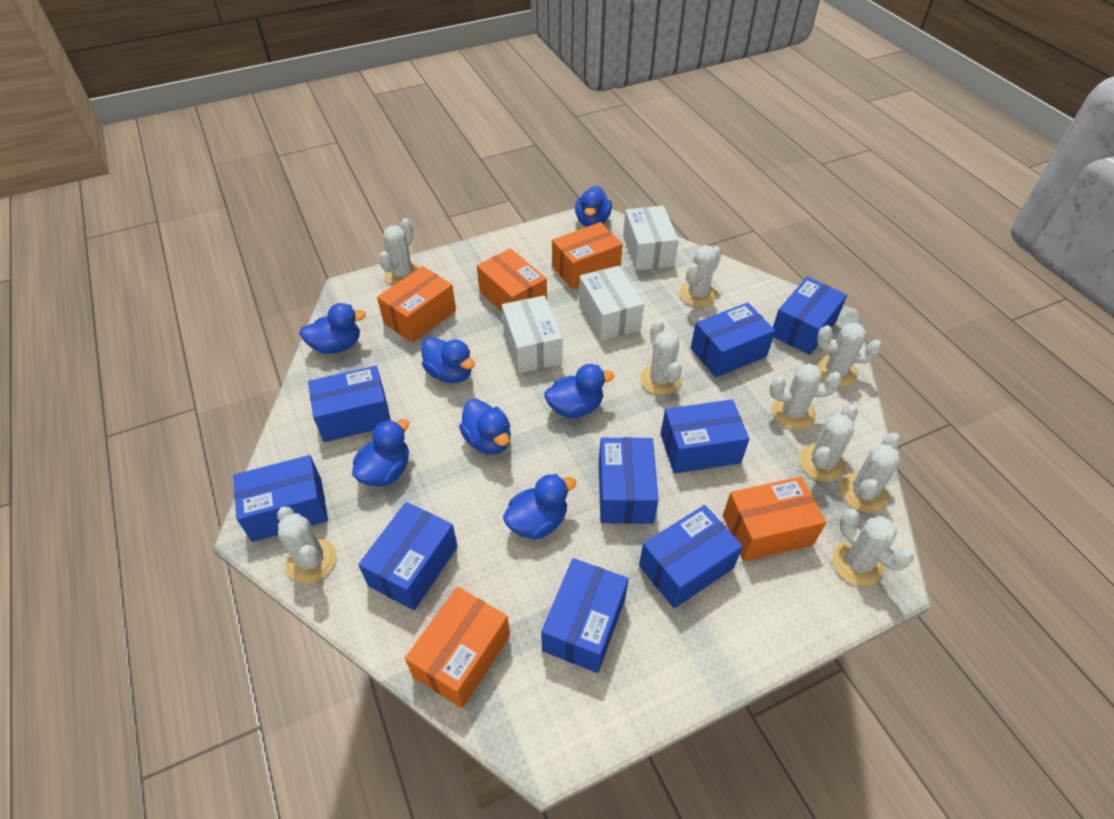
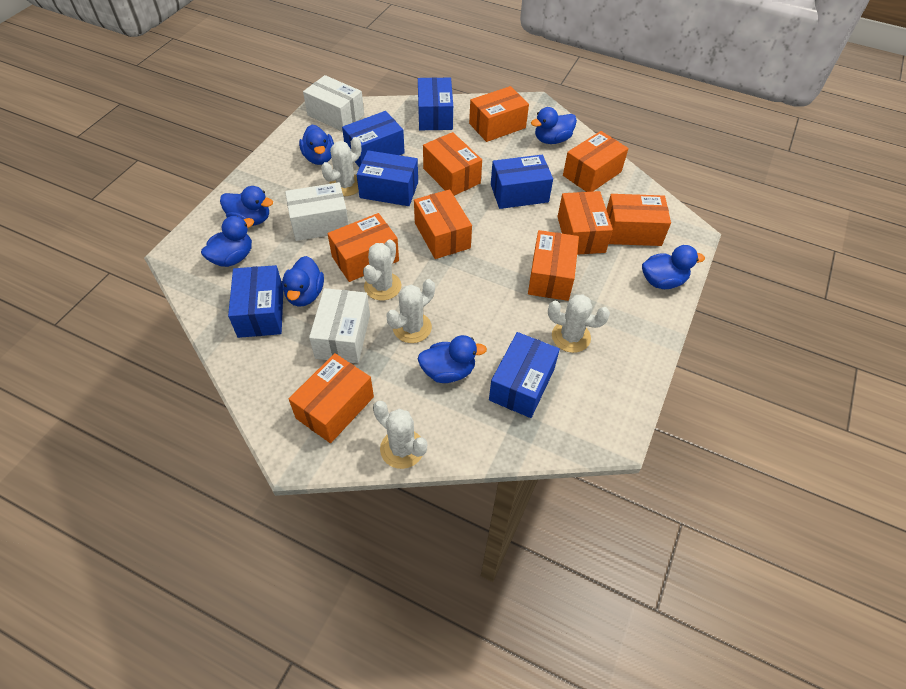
blue box: 9 -> 6
orange box: 5 -> 9
white cactus: 9 -> 5

